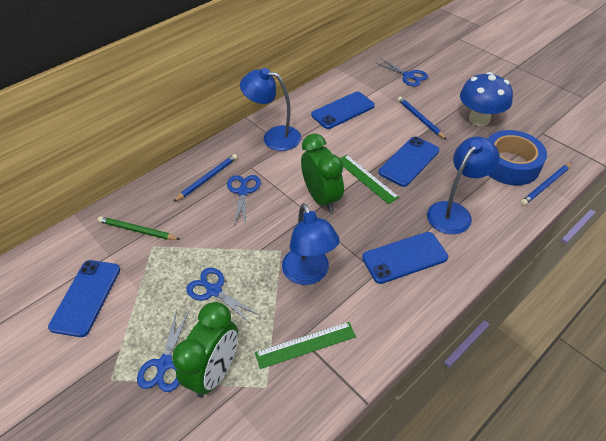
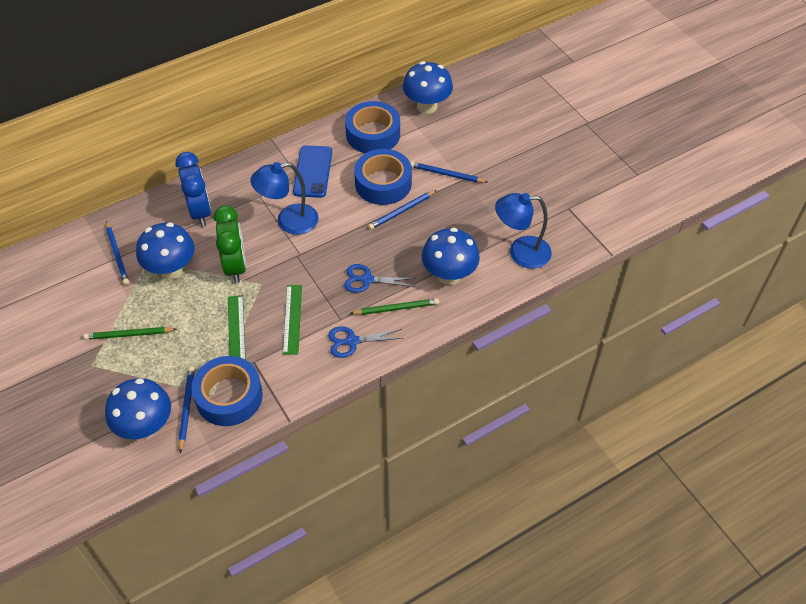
blue clock: 0 -> 1
blue lamp: 3 -> 2
blue mushroom: 1 -> 4
blue pencil: 3 -> 4
blue phone: 4 -> 1
blue scissors: 4 -> 2
blue tape: 1 -> 3
green clock: 2 -> 1
green pencil: 1 -> 2

